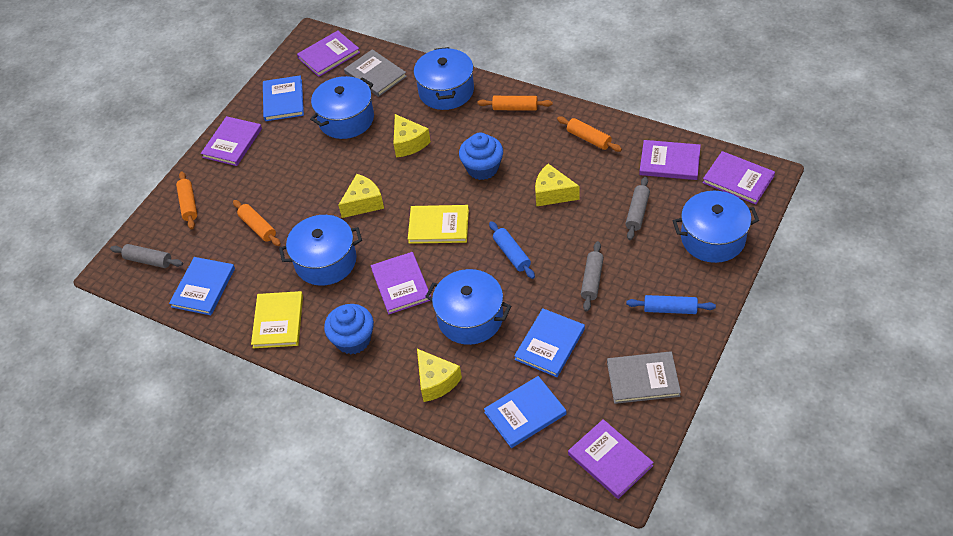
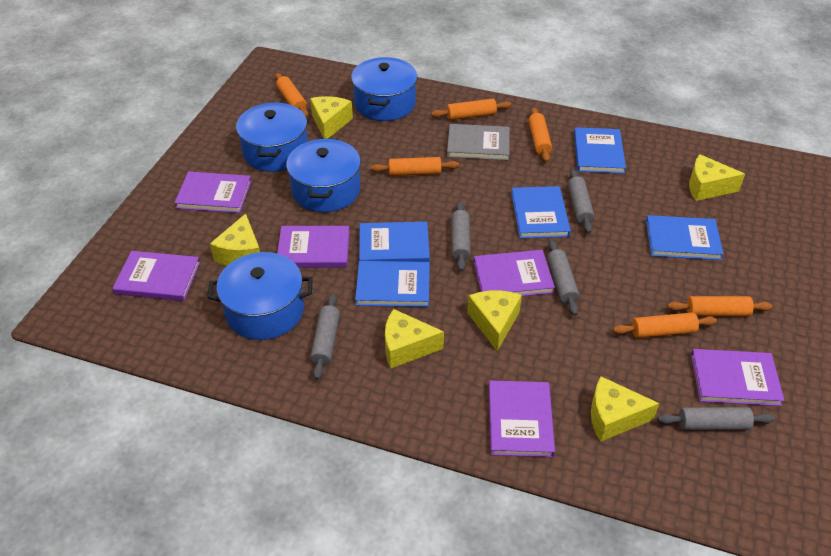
blue book: 4 -> 5
blue cupcake: 2 -> 0
blue pot: 5 -> 4
blue rolling pin: 2 -> 0
grey book: 2 -> 1
grey rolling pin: 3 -> 5
orange rolling pin: 4 -> 6
yellow book: 2 -> 0
yellow cheese: 4 -> 6

